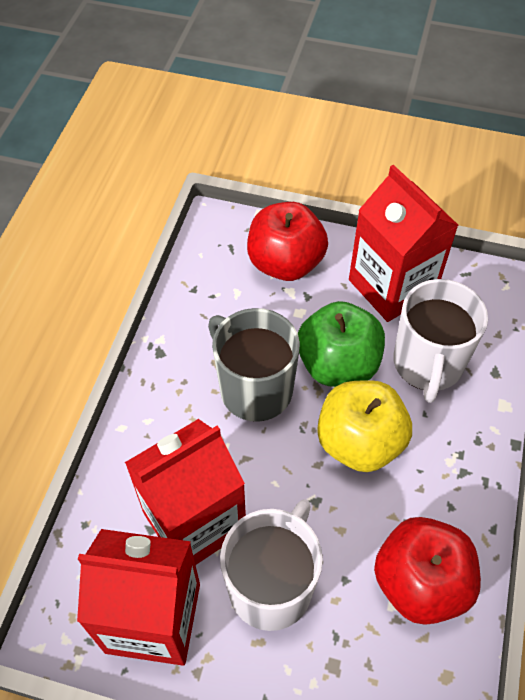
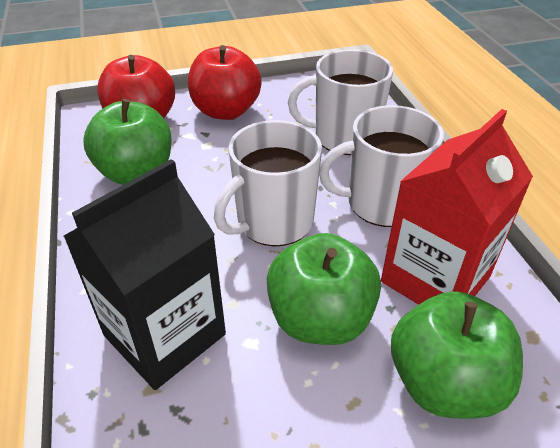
black carton: 0 -> 1
green apple: 1 -> 3
grey mug: 1 -> 0
red carton: 3 -> 1
white mug: 2 -> 3
yellow apple: 1 -> 0

